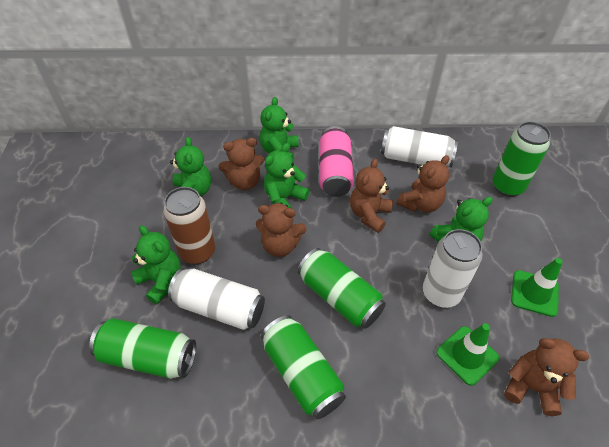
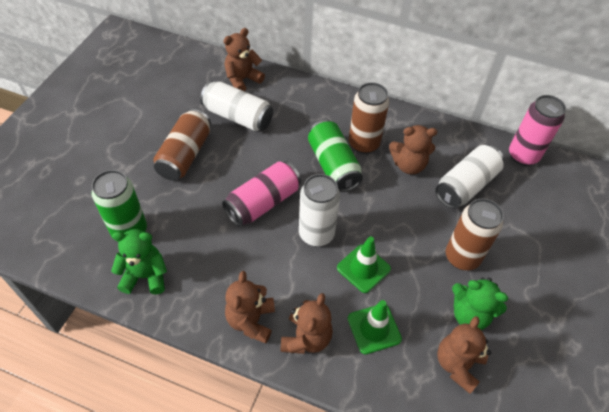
brown can: 1 -> 3
green can: 4 -> 2
green teddy bear: 5 -> 2
pink can: 1 -> 2

